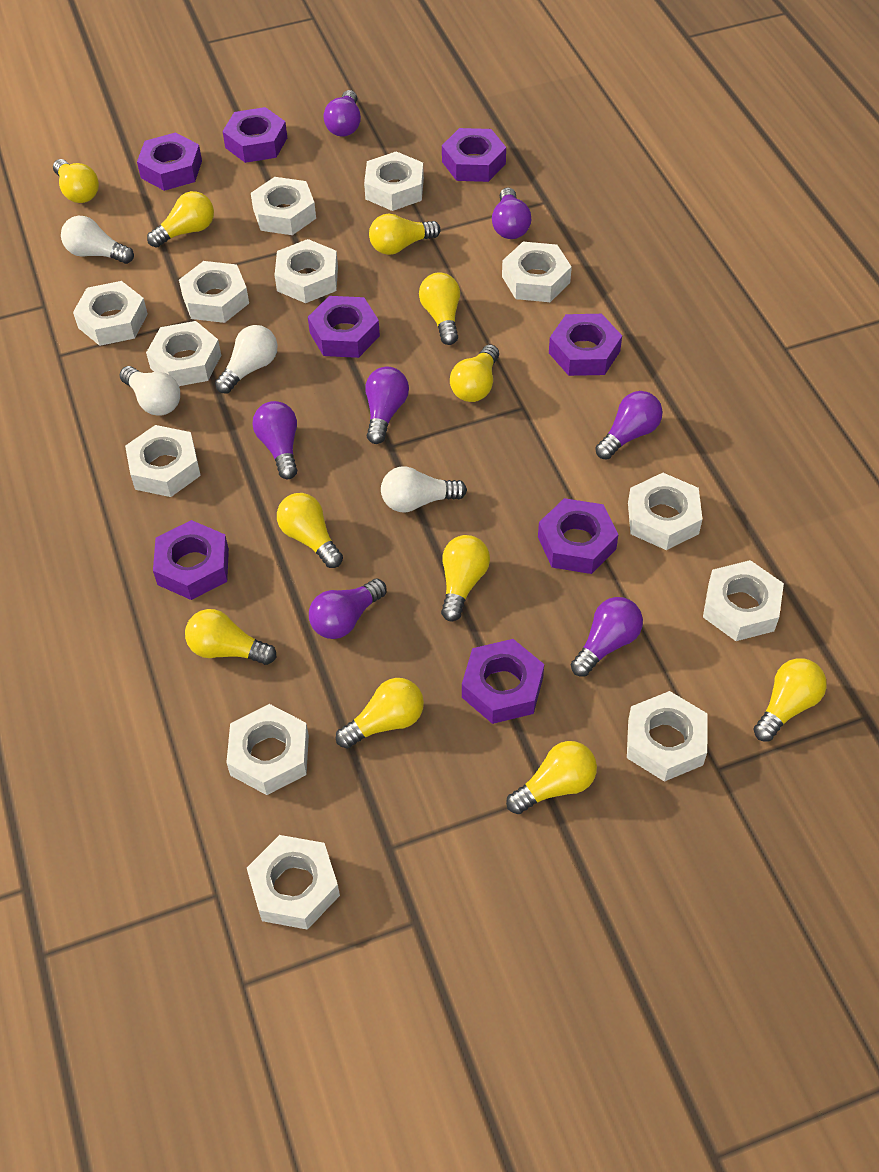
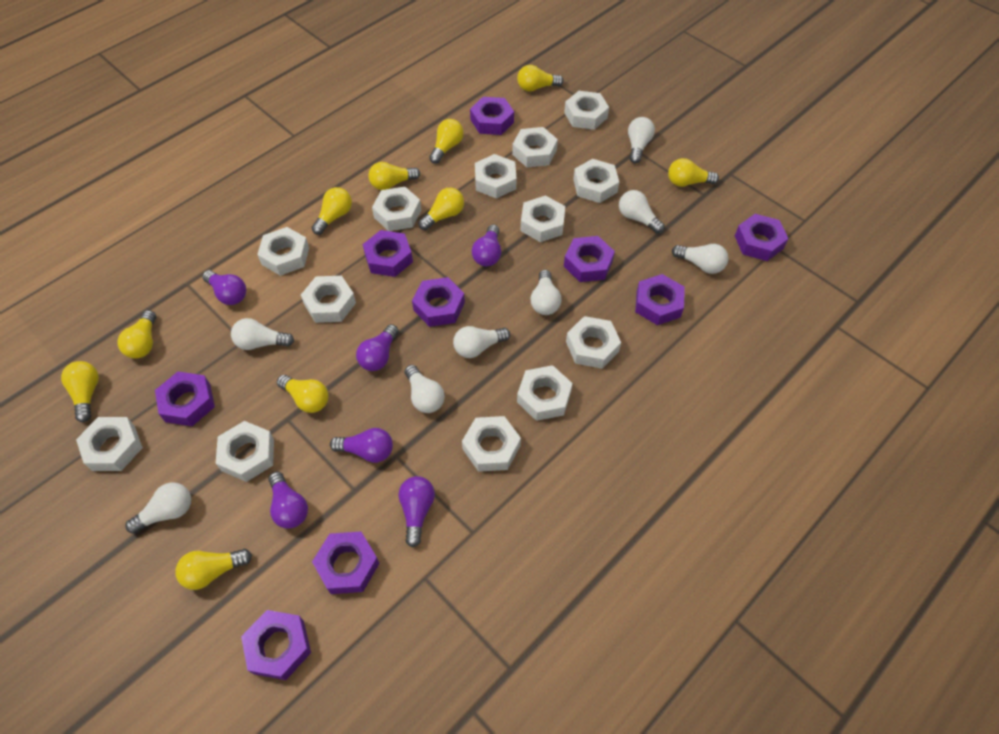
purple light bulb: 7 -> 6
purple nut: 8 -> 9
white light bulb: 4 -> 8
yellow light bulb: 11 -> 10

